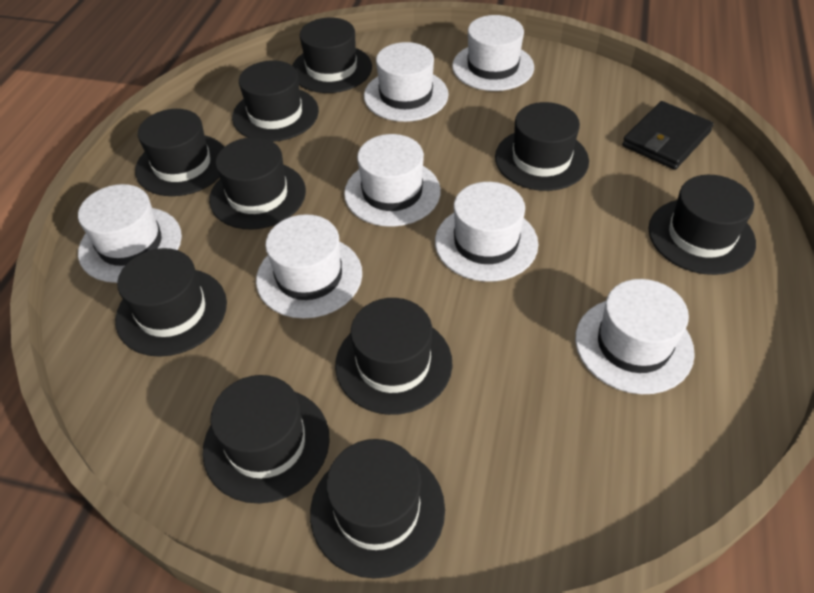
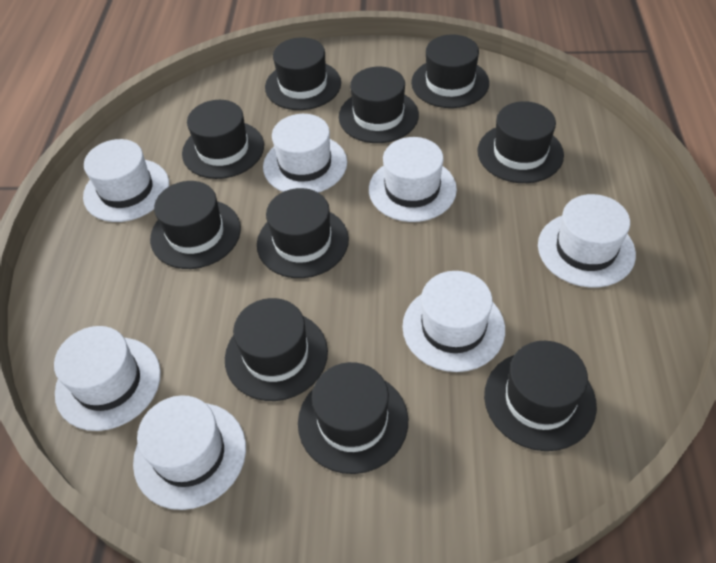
black wallet: 1 -> 0

